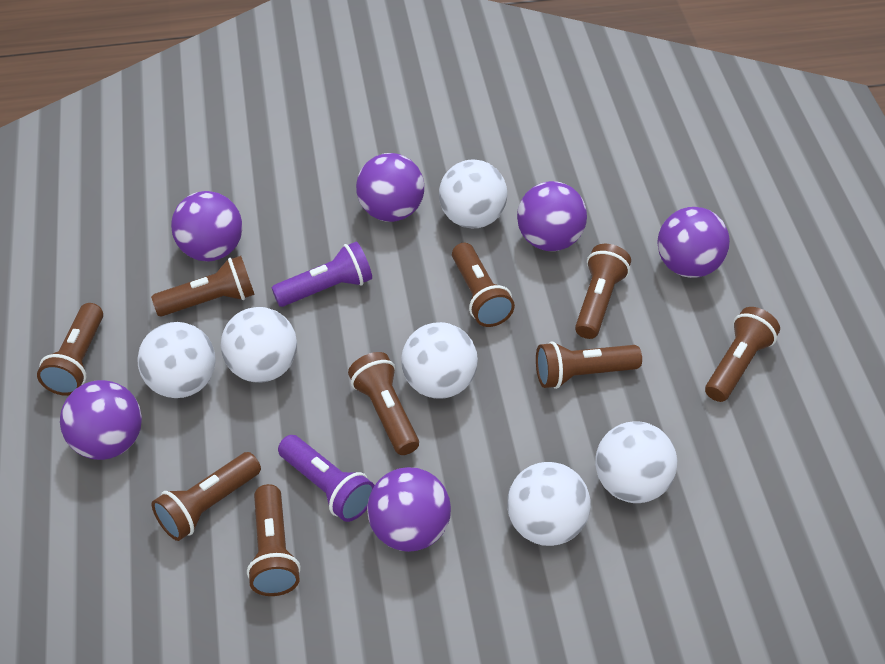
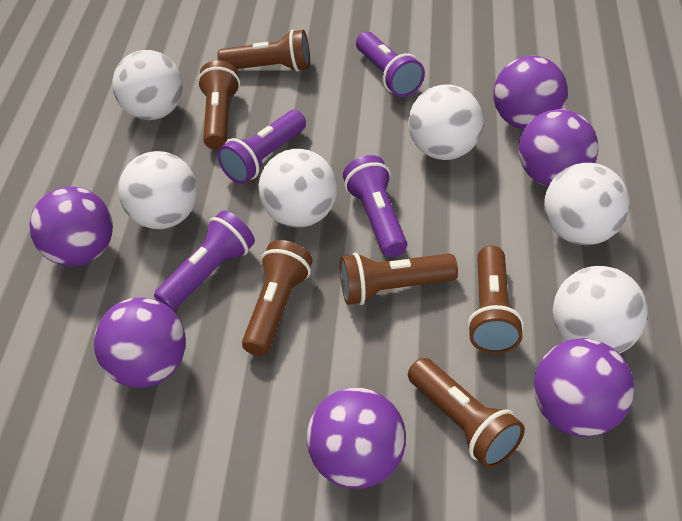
brown flashlight: 9 -> 6
purple flashlight: 2 -> 4

